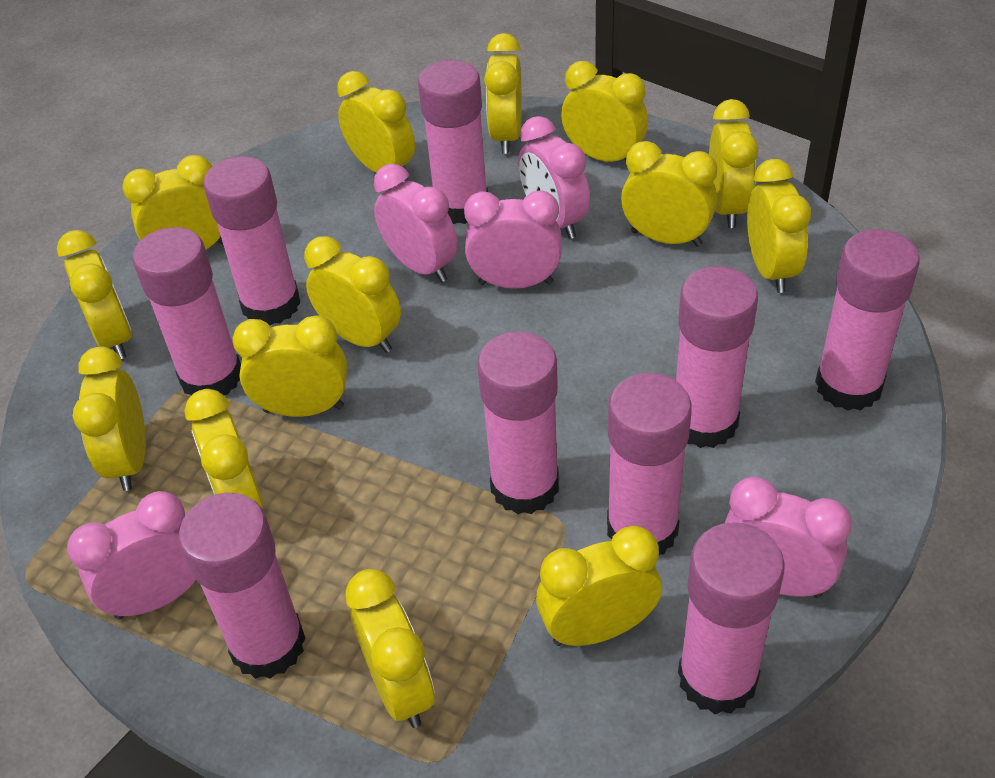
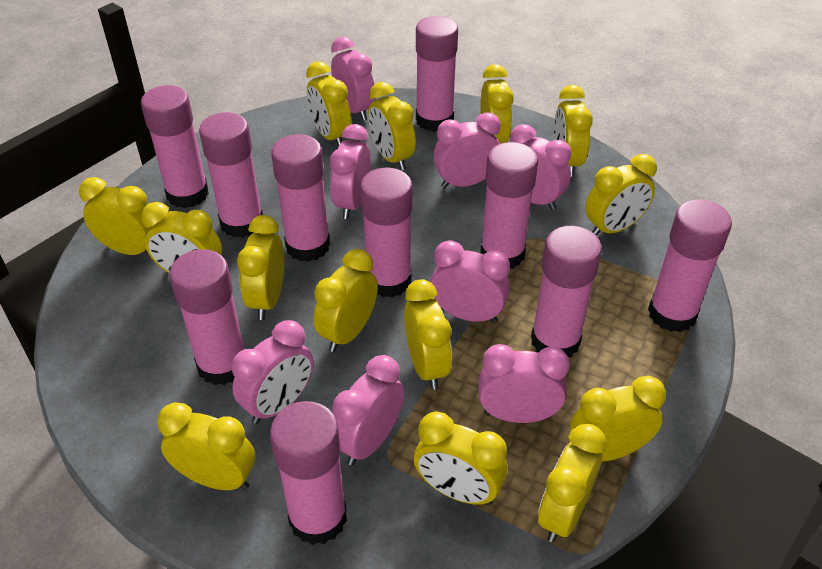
pink clock: 5 -> 8
pink glue stick: 9 -> 10

